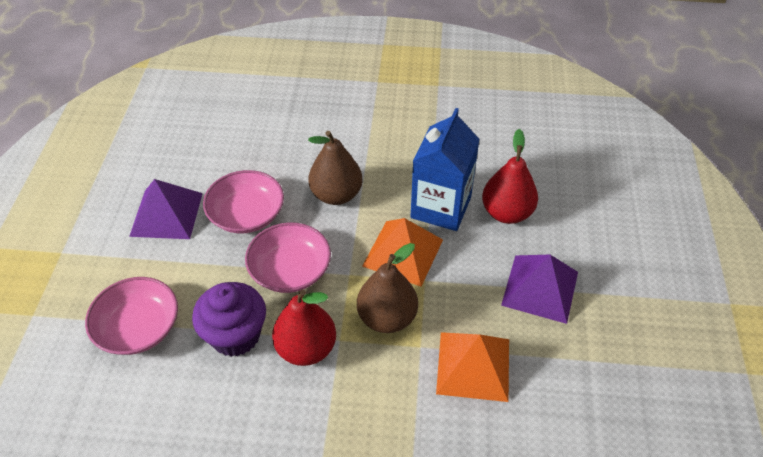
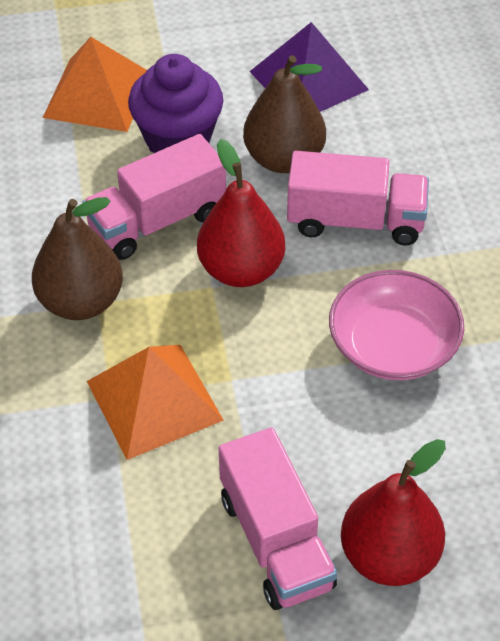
blue carton: 1 -> 0
pink bowl: 3 -> 1
pink truck: 0 -> 3
purple pyramid: 2 -> 1

